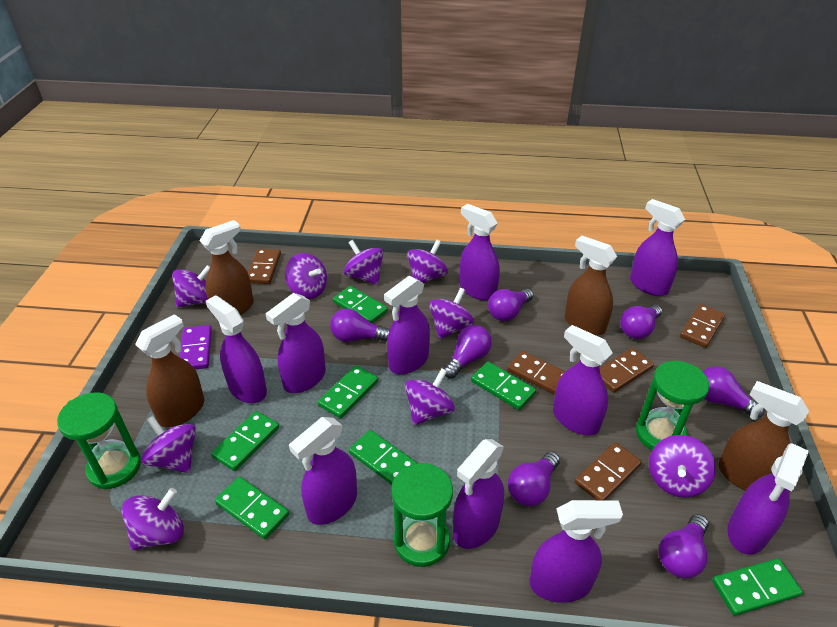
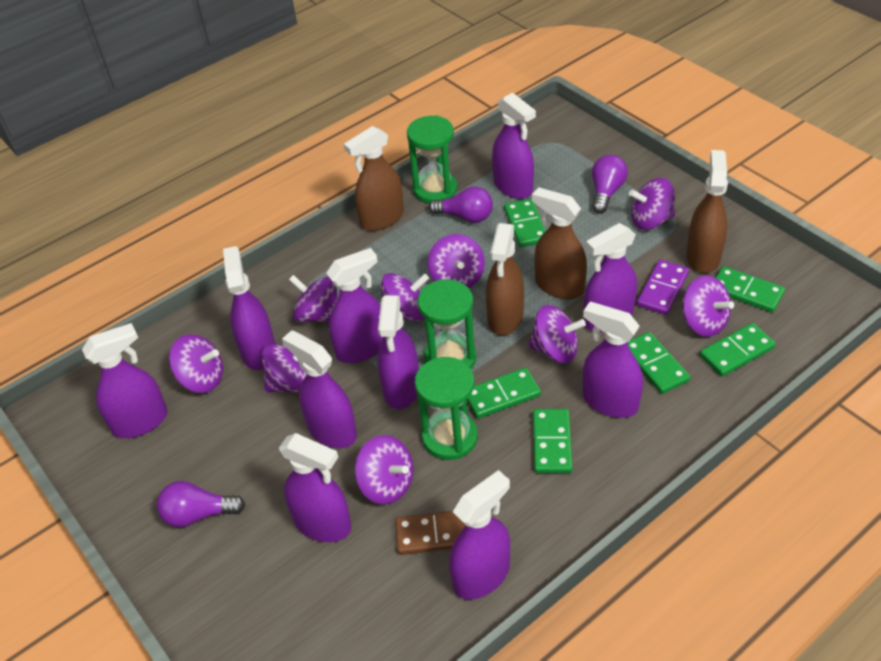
brown domino: 5 -> 1
green domino: 7 -> 6
purple light bulb: 7 -> 3

